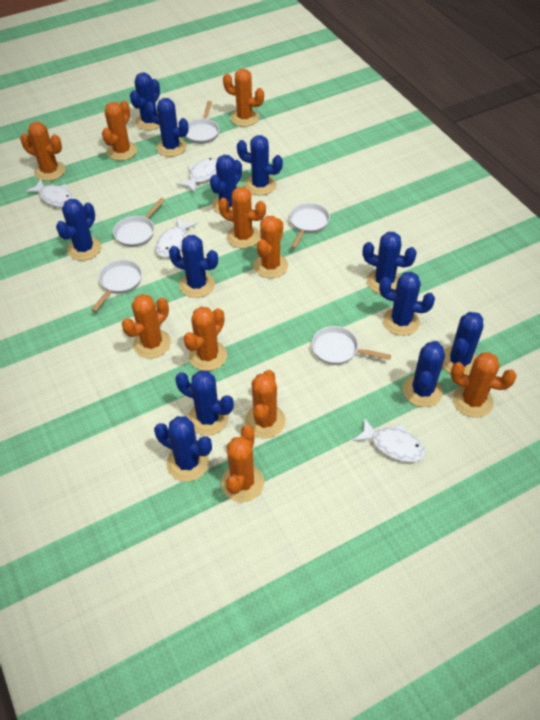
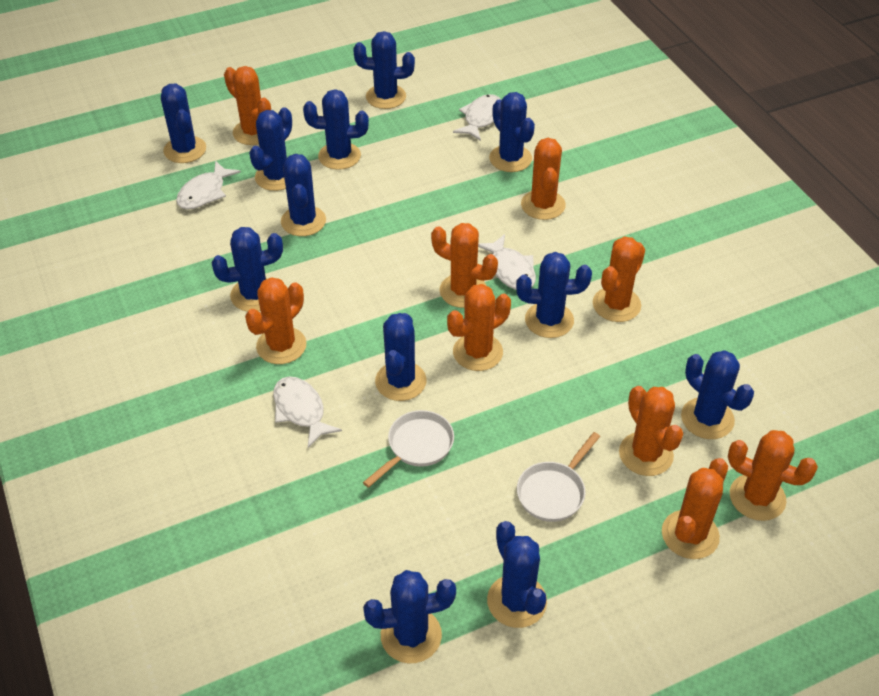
orange cactus: 10 -> 9
white pan: 5 -> 2

